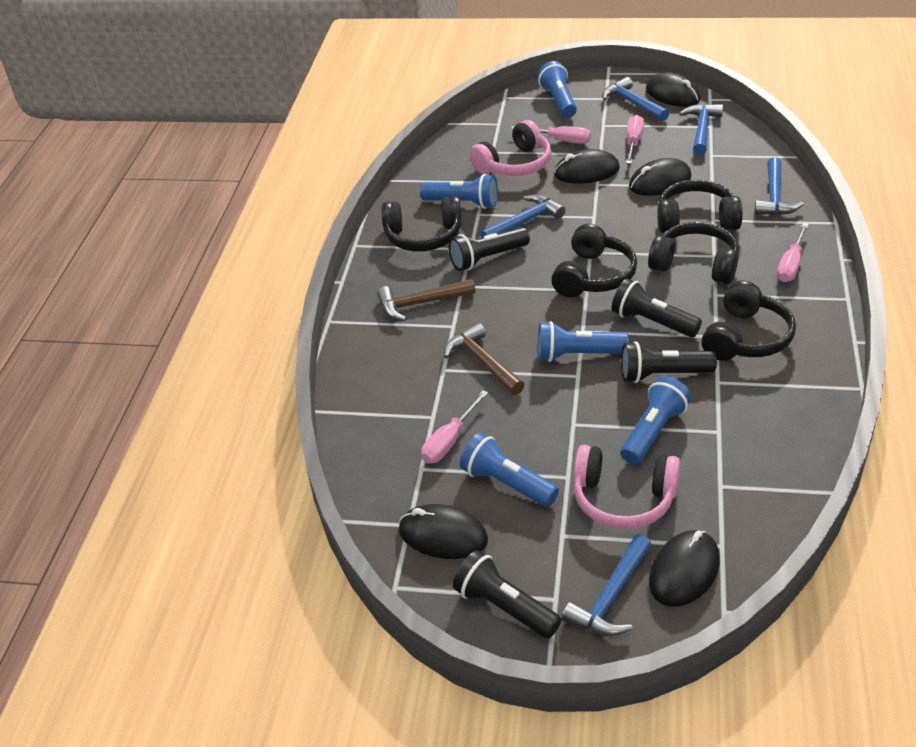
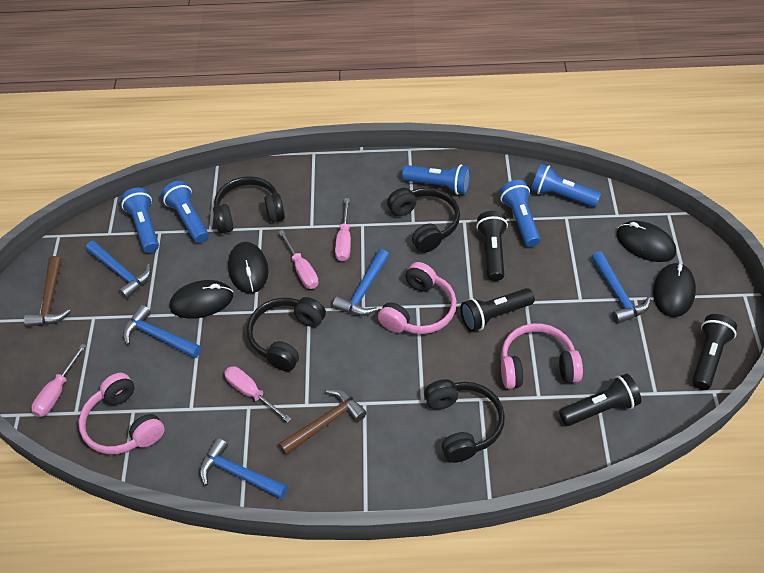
black headphones: 5 -> 4
black mouse: 5 -> 4
pink headphones: 2 -> 3

